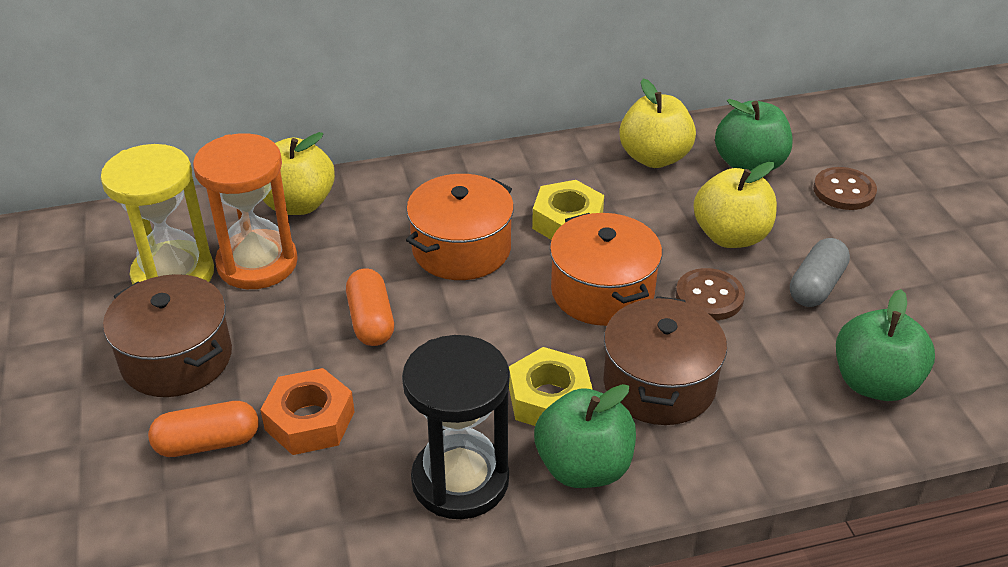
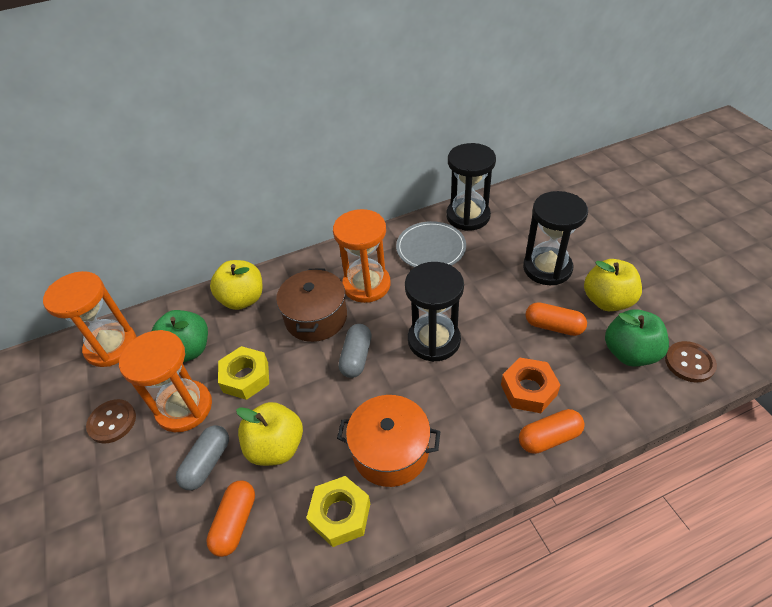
black hourglass: 1 -> 3
brown pot: 2 -> 1
green apple: 3 -> 2
grey capsule: 1 -> 2
grey plate: 0 -> 1
orange capsule: 2 -> 3
orange hourglass: 1 -> 3
orange pot: 2 -> 1
yellow hourglass: 1 -> 0

